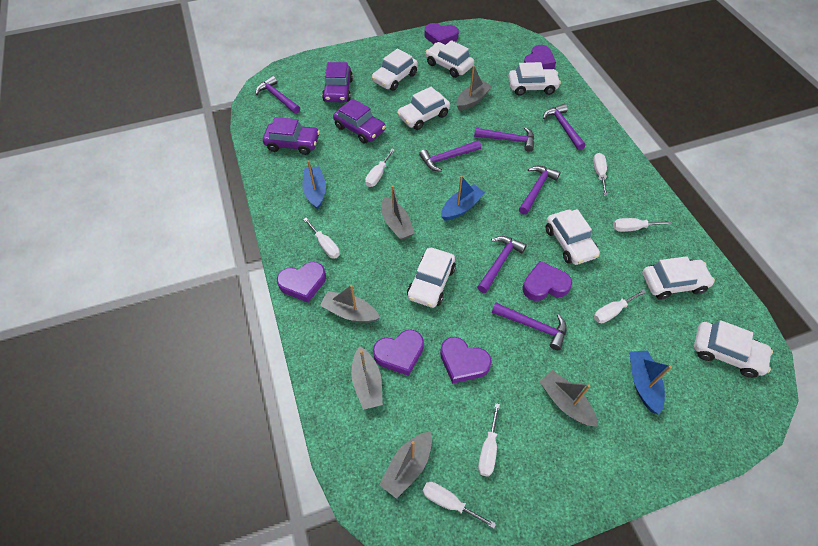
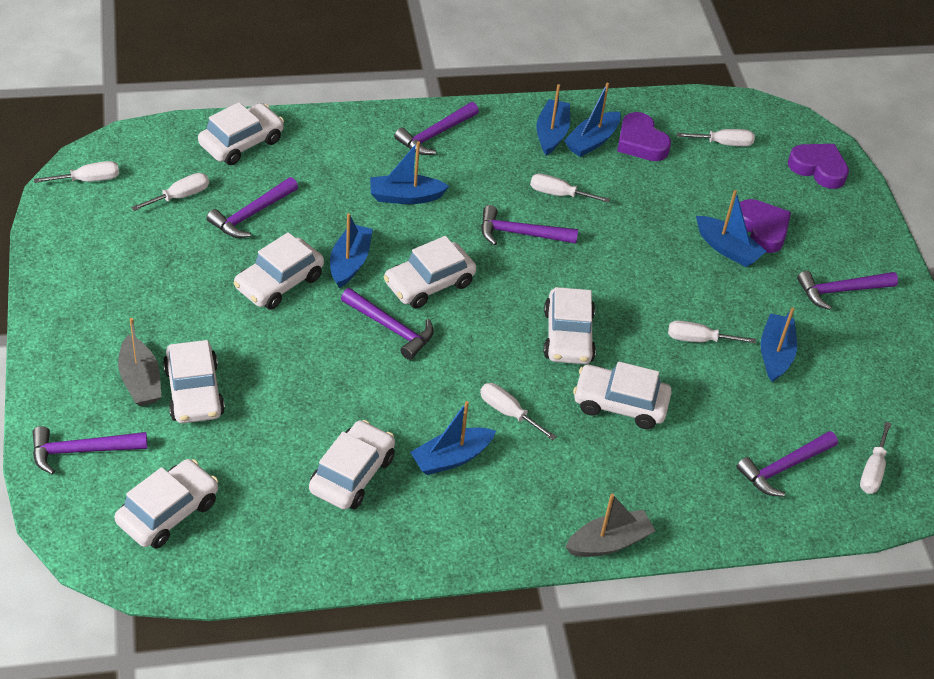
blue boat: 3 -> 7
grey boat: 6 -> 2
purple car: 3 -> 0
purple heart: 6 -> 3

